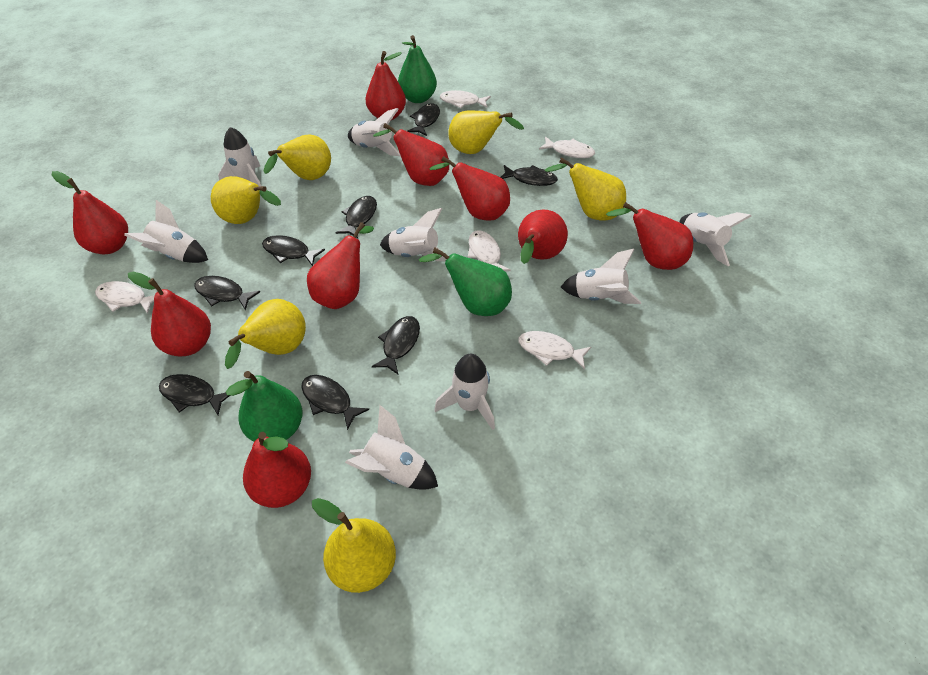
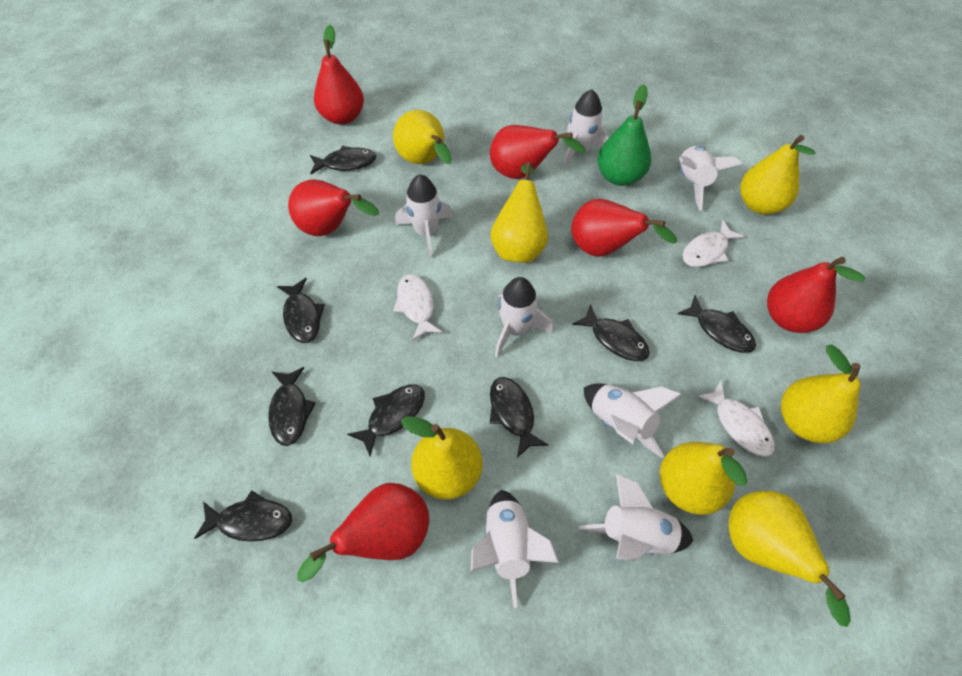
green pear: 3 -> 1
red pear: 9 -> 6
white fish: 5 -> 3
white rocket: 8 -> 7
yellow pear: 6 -> 7

